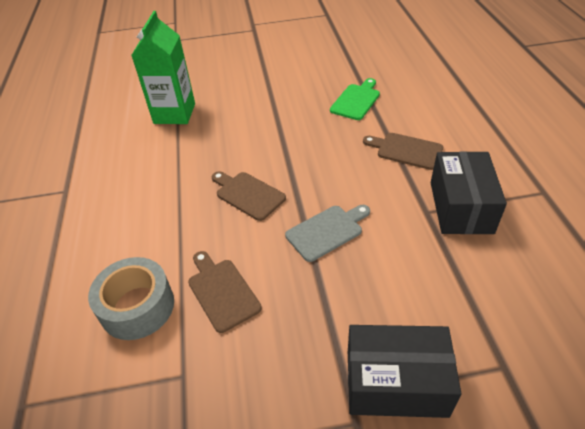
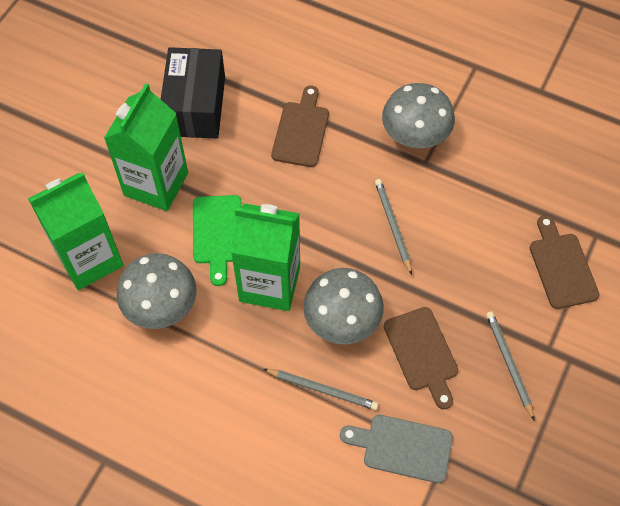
black box: 2 -> 1
green carton: 1 -> 3
grey mushroom: 0 -> 3
grey pencil: 0 -> 3
grey tape: 1 -> 0

